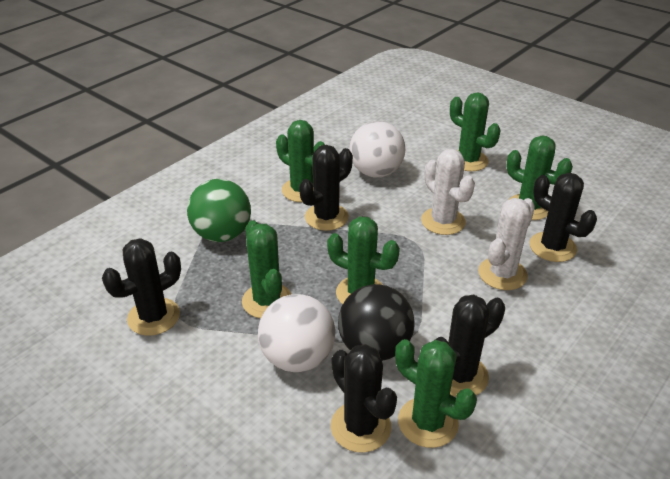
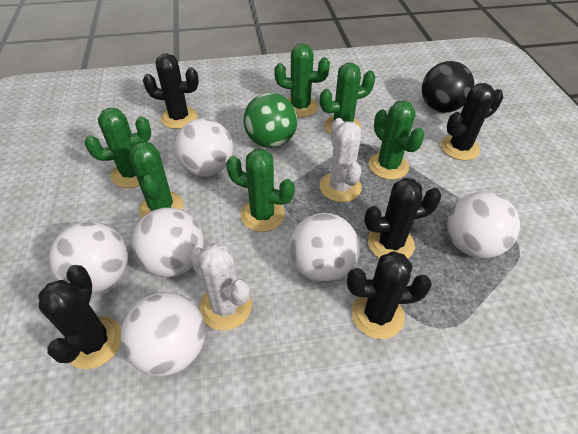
white ball: 2 -> 6

